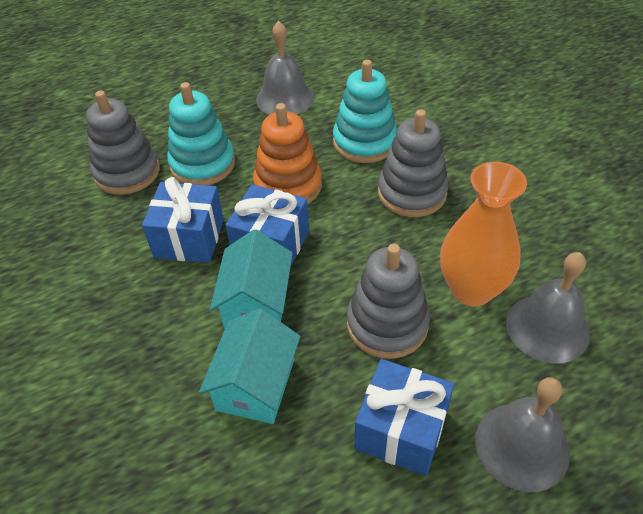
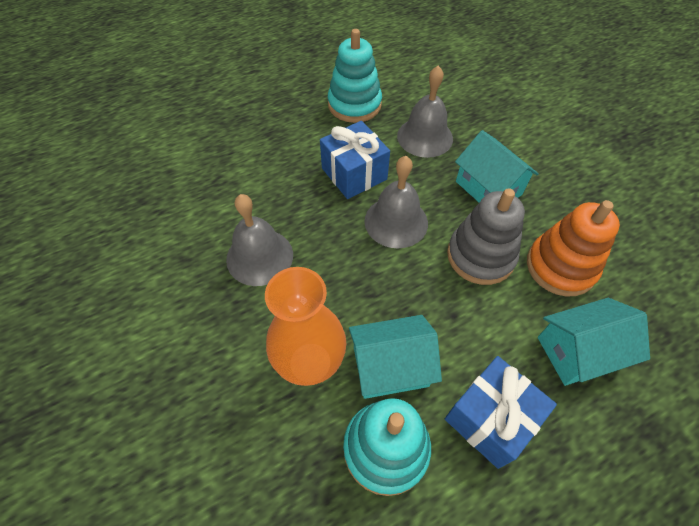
blue gift: 3 -> 2
grey stacking toy: 3 -> 1
turquoise house: 2 -> 3

